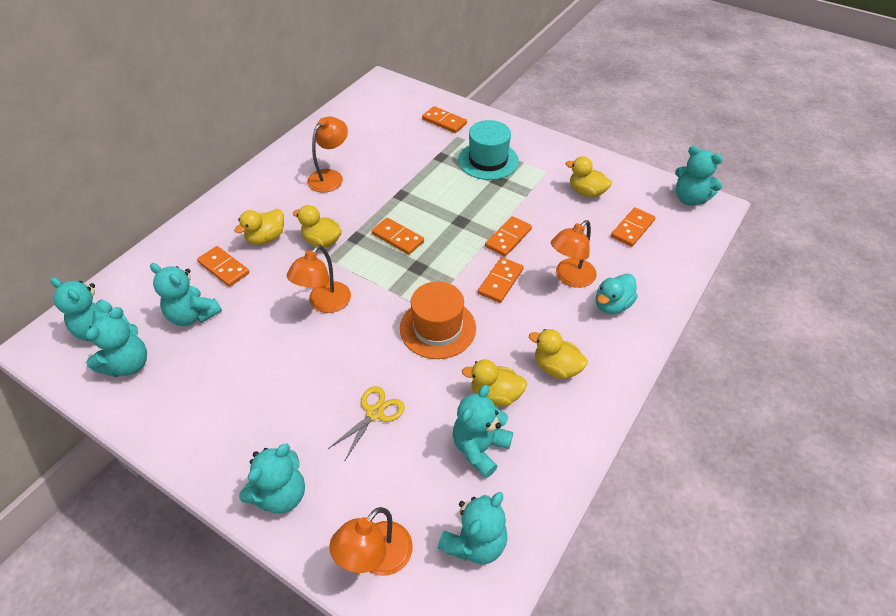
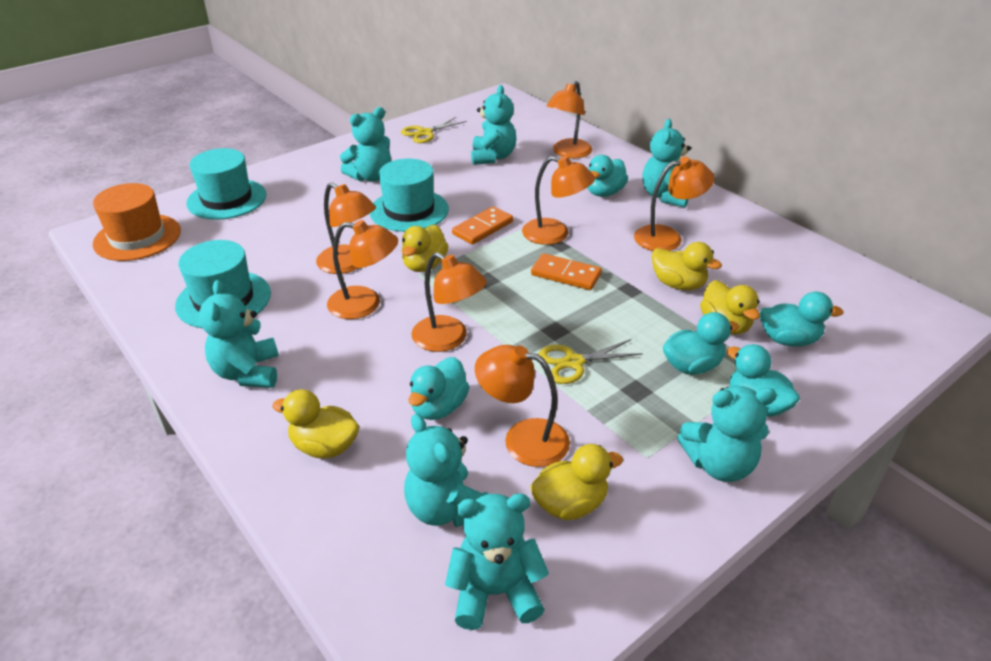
orange domino: 6 -> 2
orange lamp: 4 -> 7
turquoise duck: 1 -> 5
turquoise hat: 1 -> 3
yellow scissors: 1 -> 2

